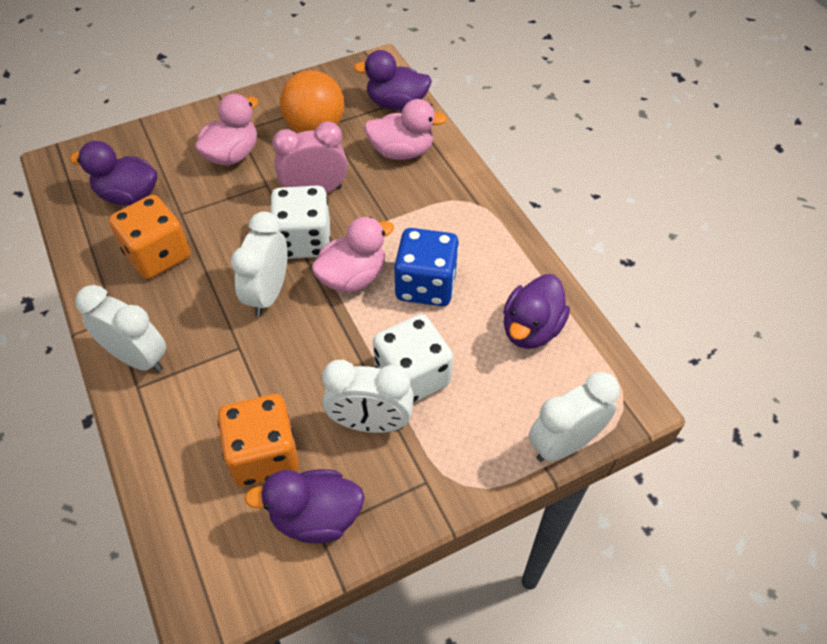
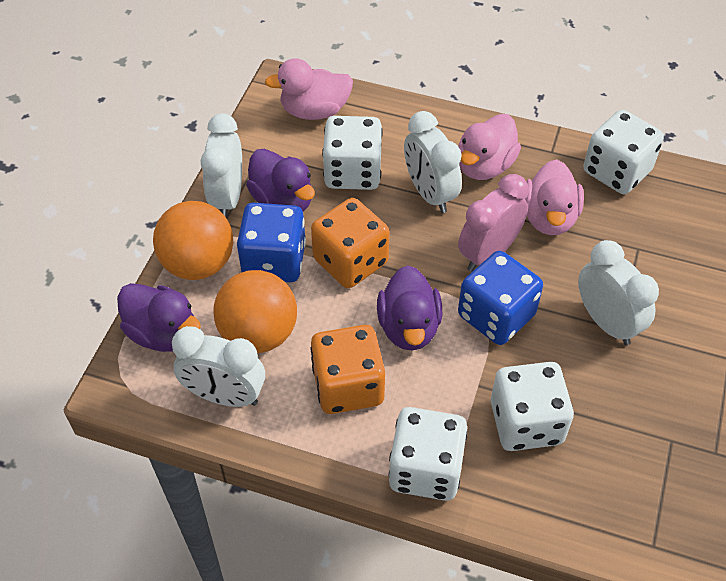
blue dice: 1 -> 2
orange ball: 1 -> 2
purple duck: 4 -> 3
white dice: 2 -> 4

